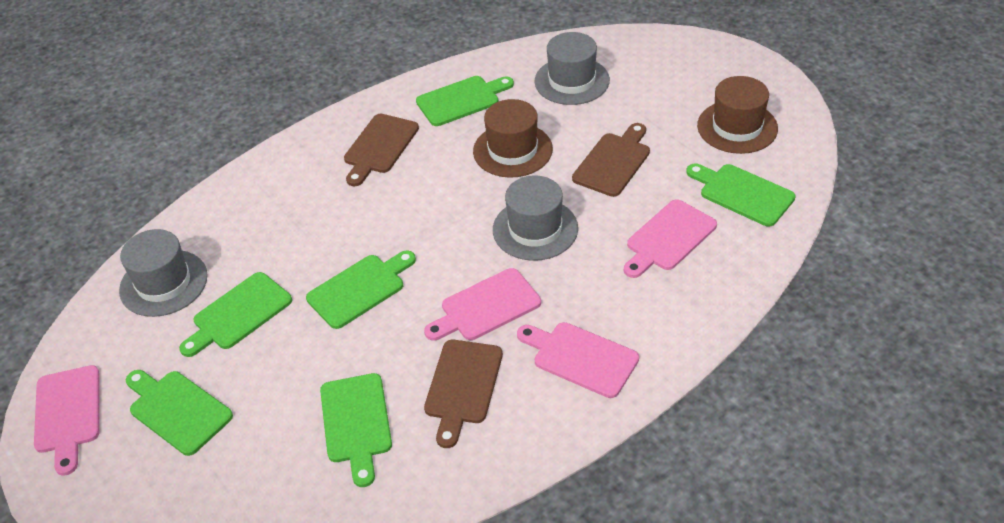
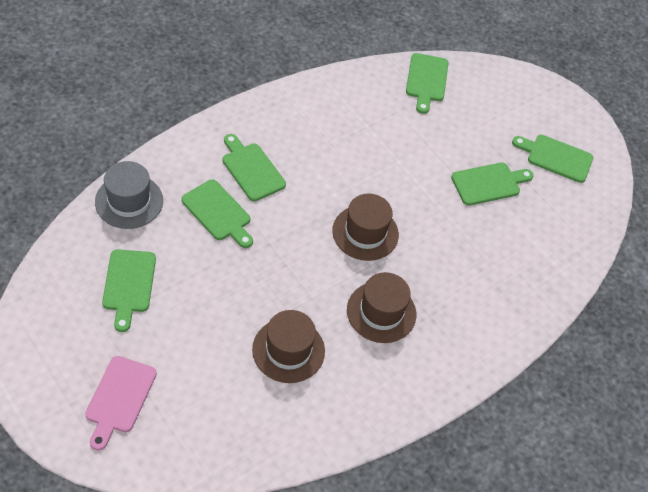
brown cutting board: 3 -> 0
brown hat: 2 -> 3
grey hat: 3 -> 1
pink cutting board: 4 -> 1

